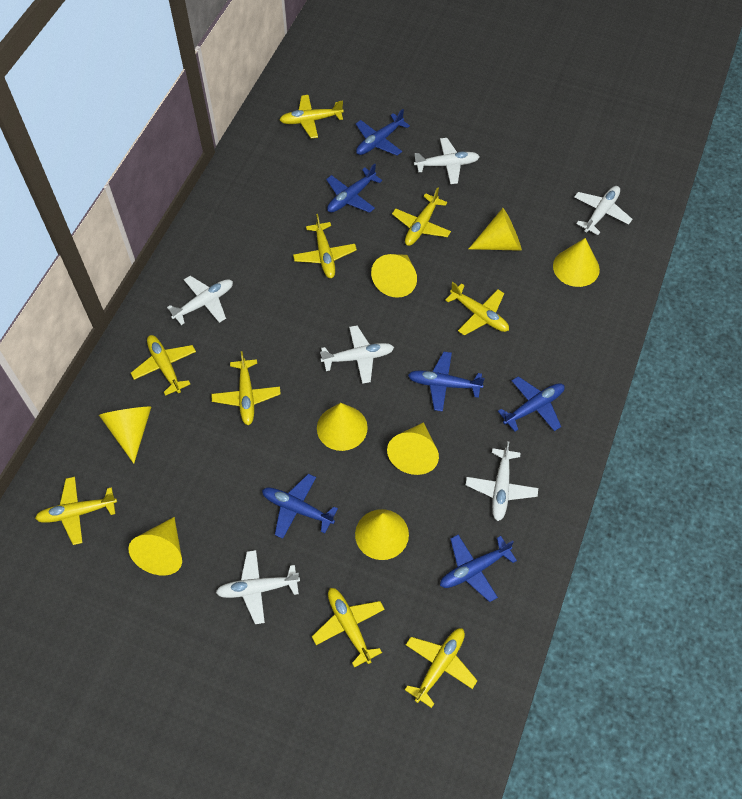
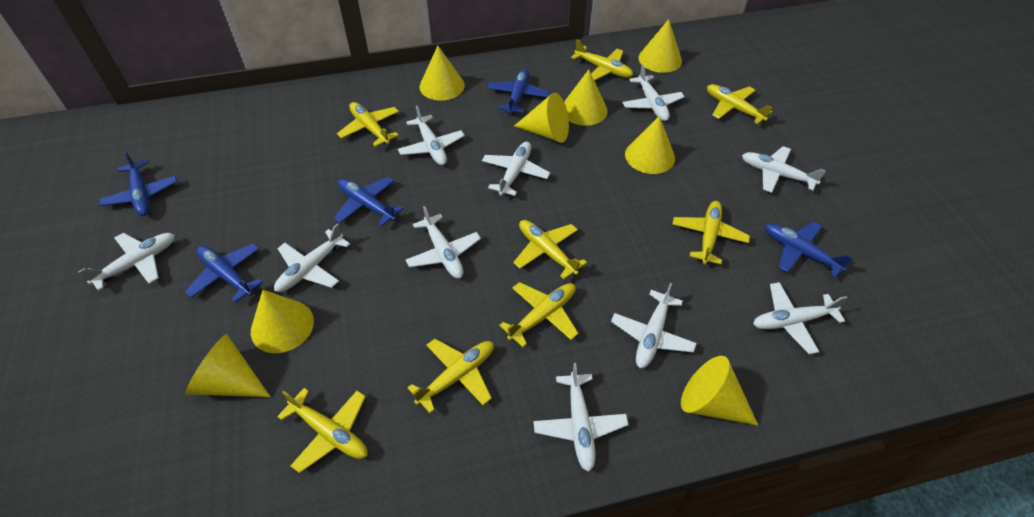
blue plane: 6 -> 5
white plane: 6 -> 10
yellow plane: 9 -> 8

